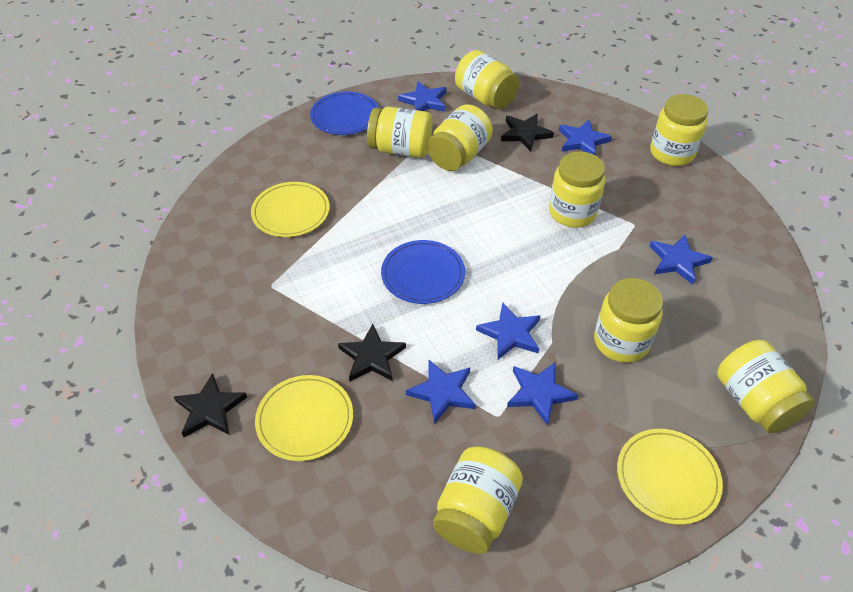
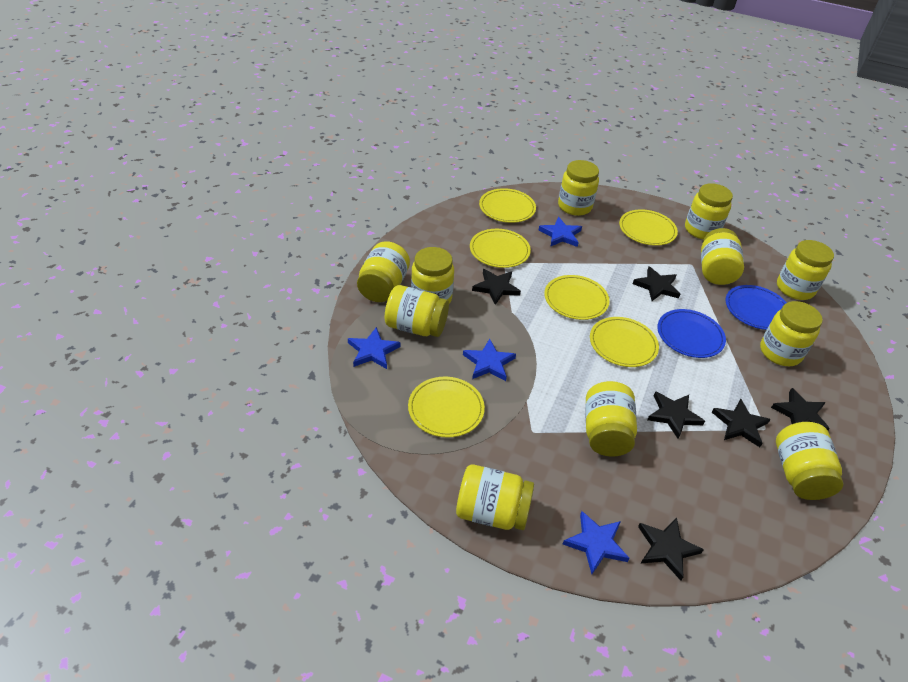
black star: 3 -> 6
blue star: 6 -> 4
yellow jar: 8 -> 11
yellow plate: 3 -> 6

